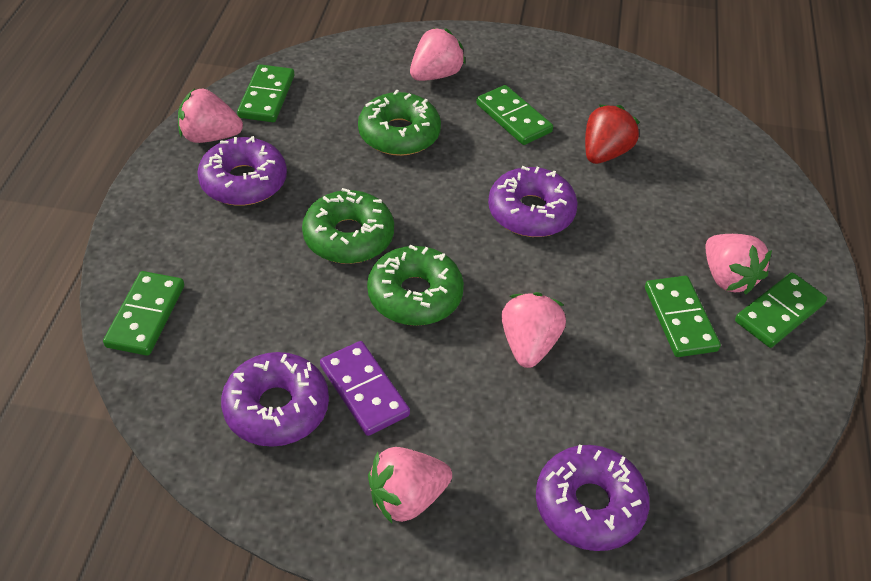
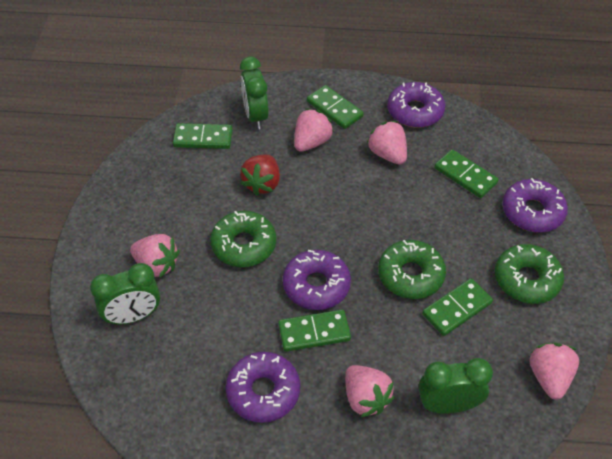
green clock: 0 -> 3
purple domino: 1 -> 0

